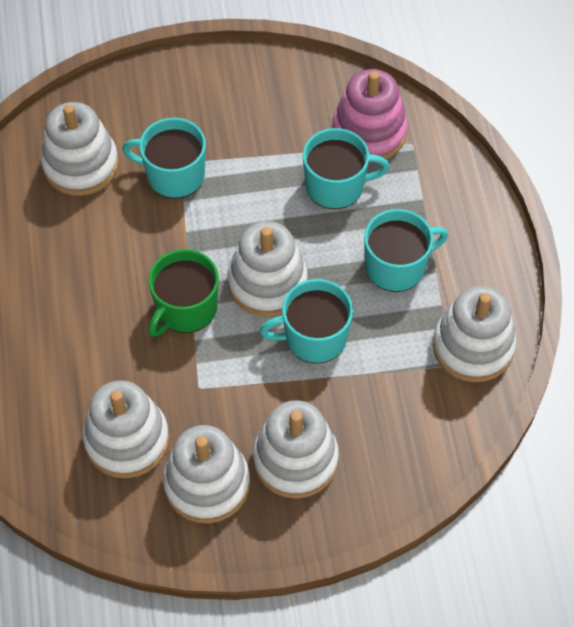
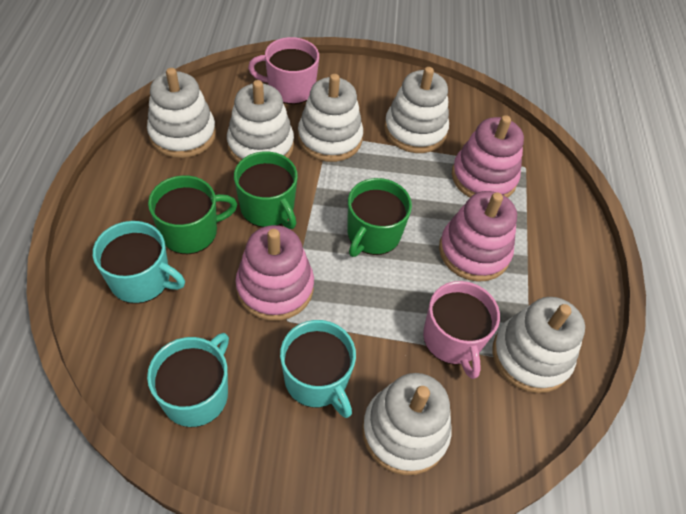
green mug: 1 -> 3
pink mug: 0 -> 2
pink stacking toy: 1 -> 3
turquoise mug: 4 -> 3

